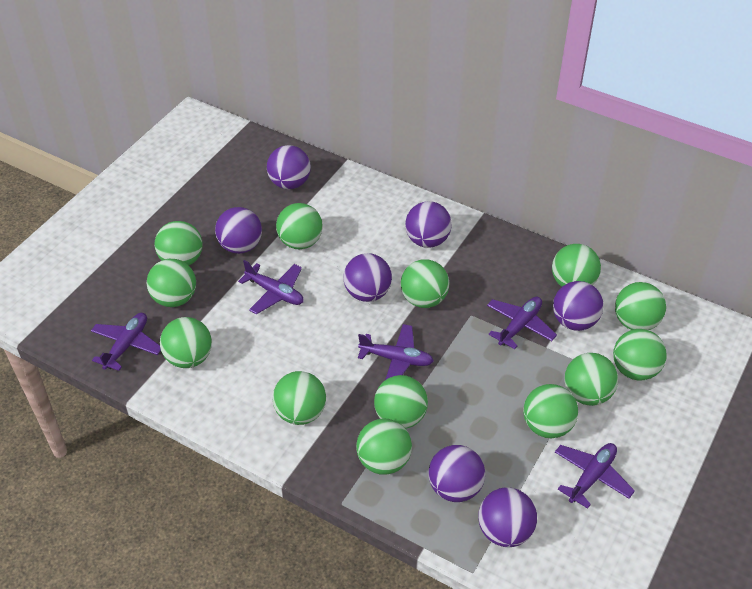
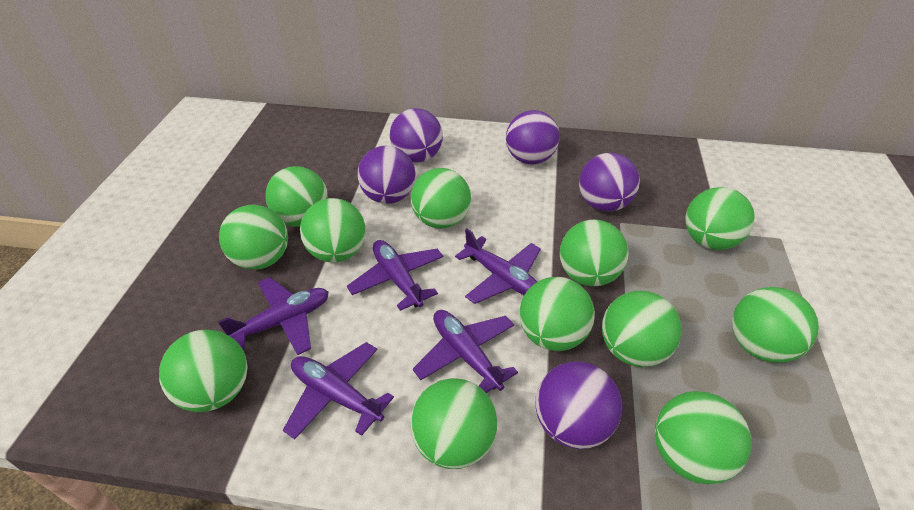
green ball: 13 -> 12
purple ball: 7 -> 5

